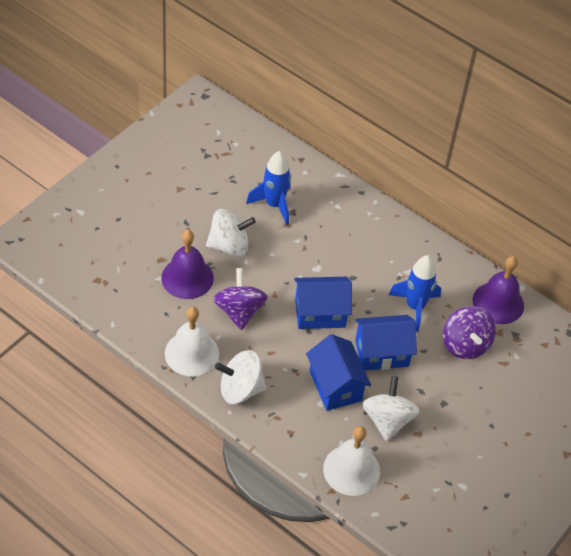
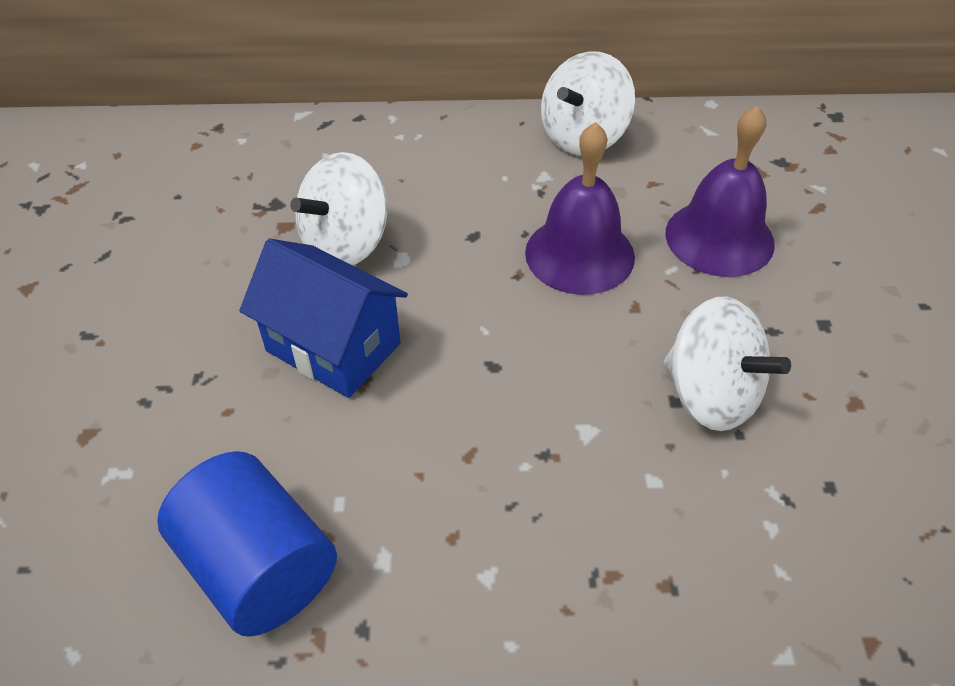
blue cylinder: 0 -> 1
blue house: 3 -> 1
blue rocket: 2 -> 0
purple spinning top: 2 -> 0
white bell: 2 -> 0

